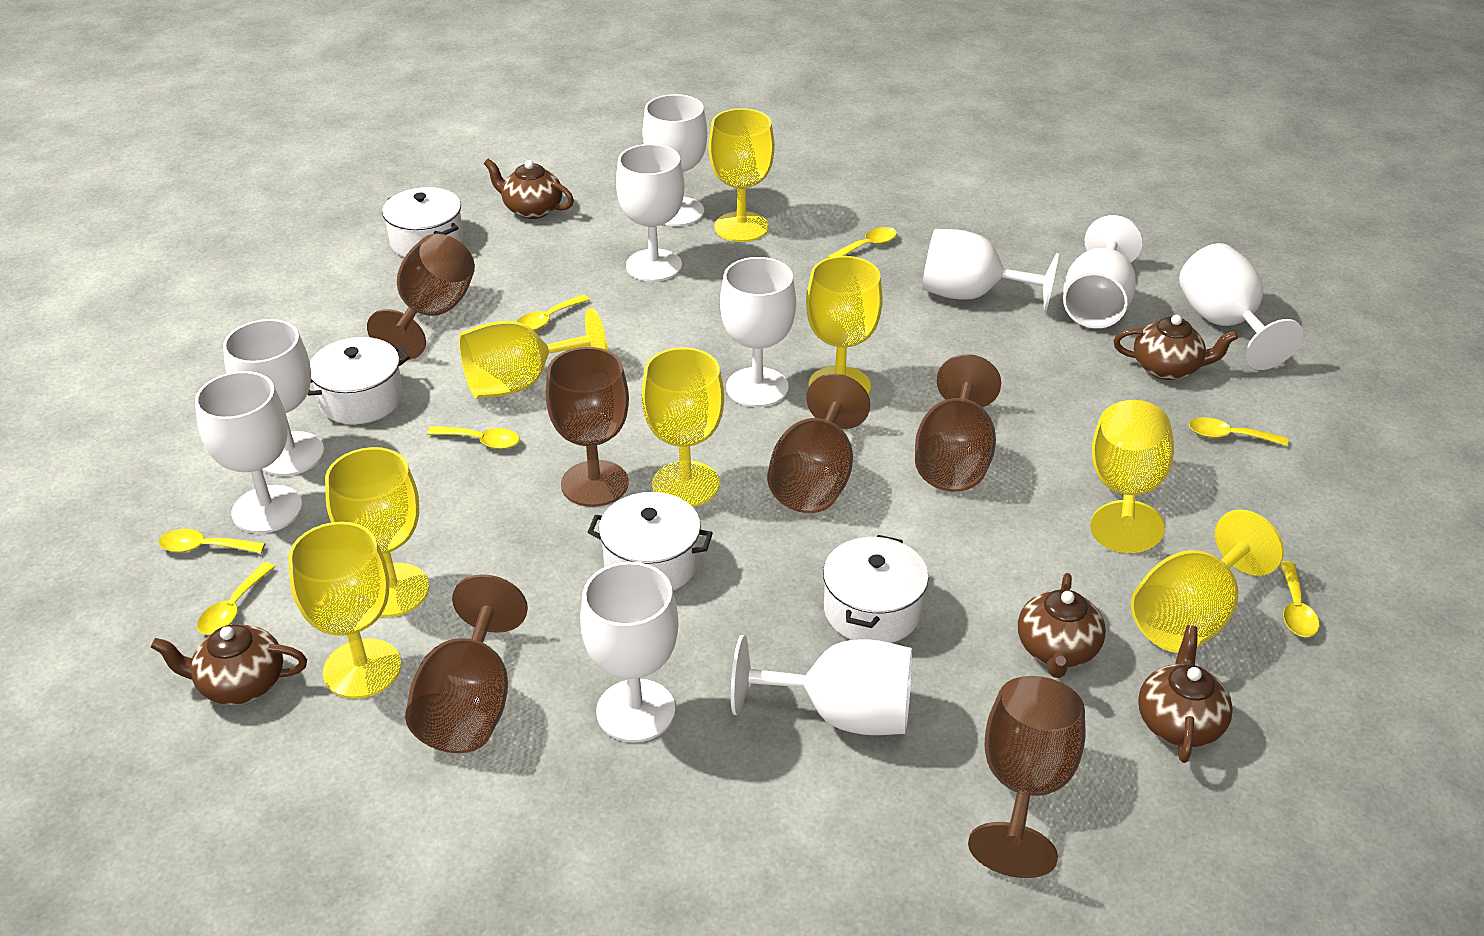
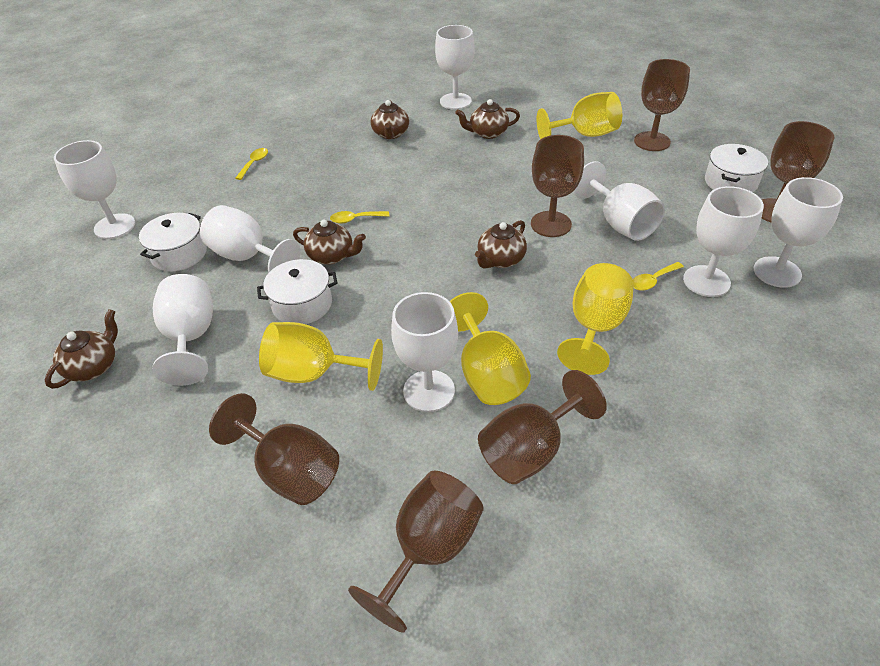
white goblet: 10 -> 8
white pot: 4 -> 3
yellow goblet: 8 -> 4
yellow spoon: 7 -> 3

